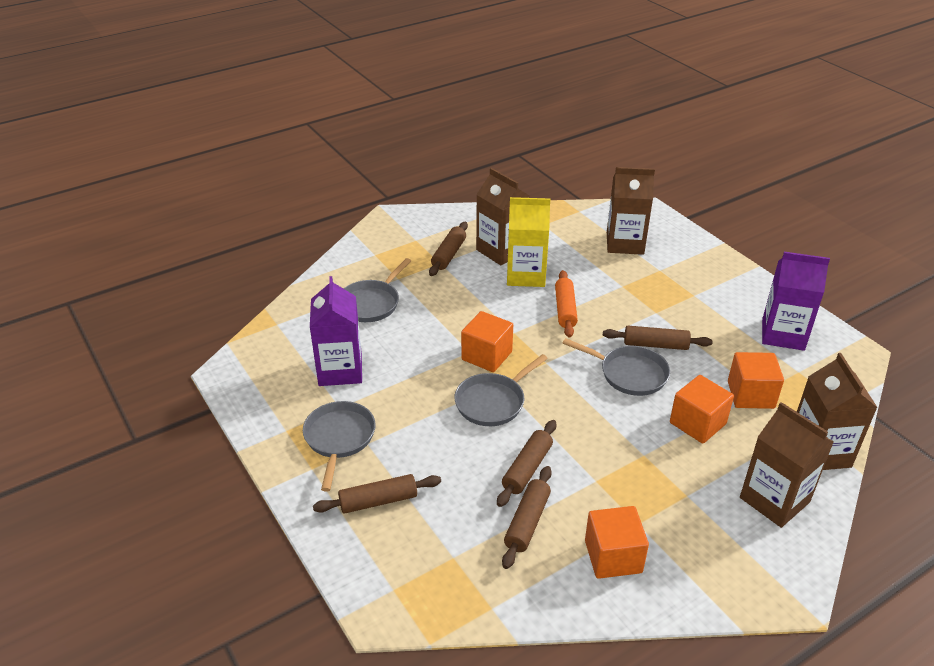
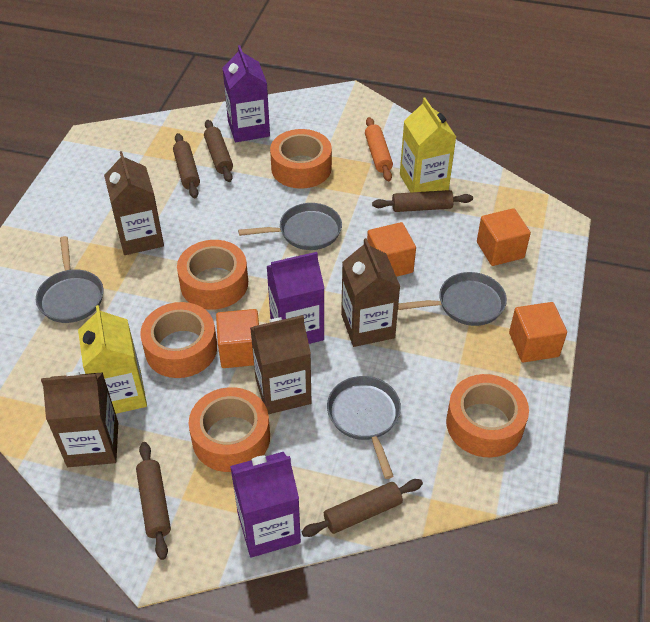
orange tape: 0 -> 5
purple carton: 2 -> 3
yellow carton: 1 -> 2

